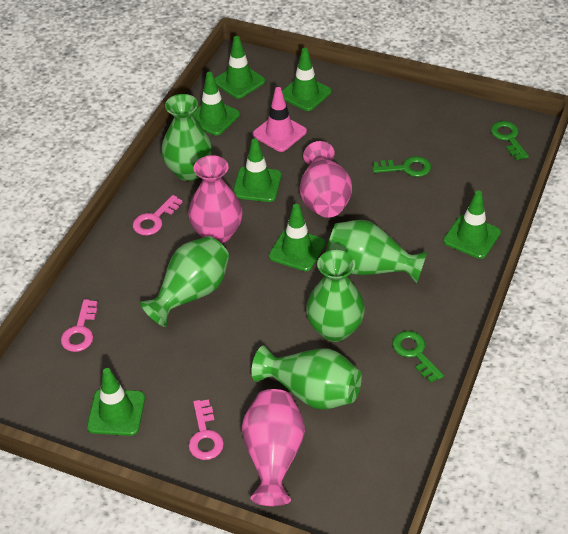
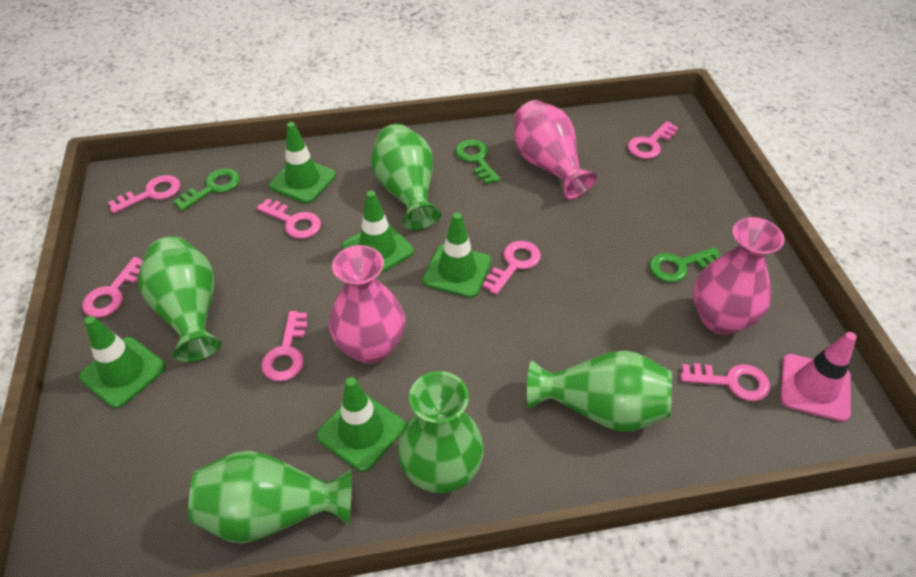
green traffic cone: 7 -> 5
pink key: 3 -> 7

